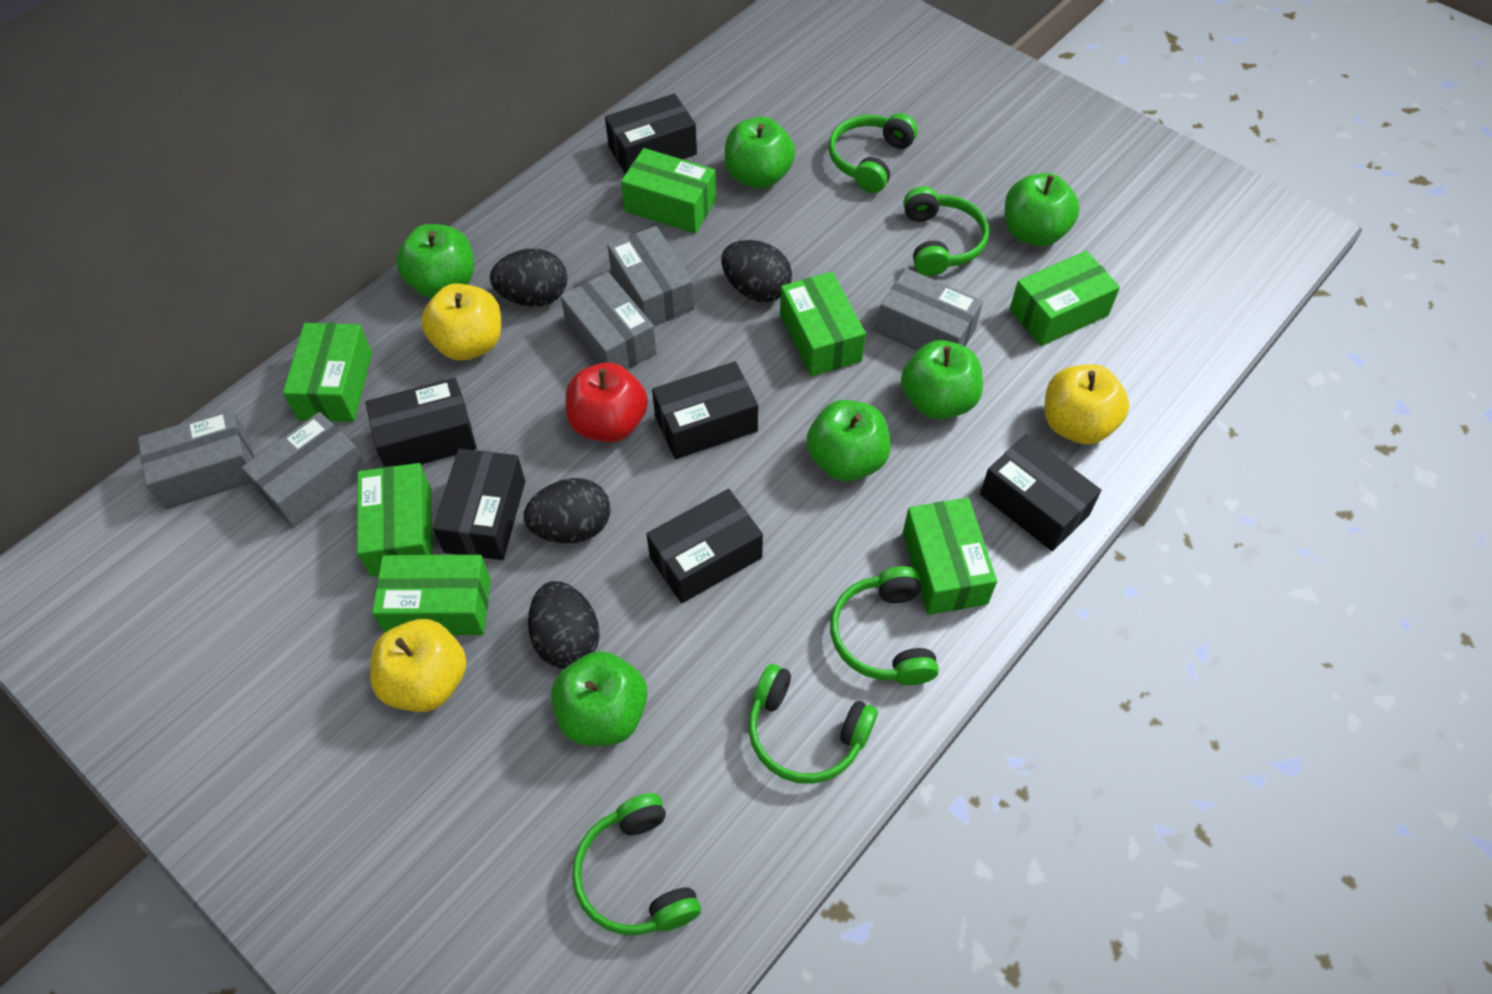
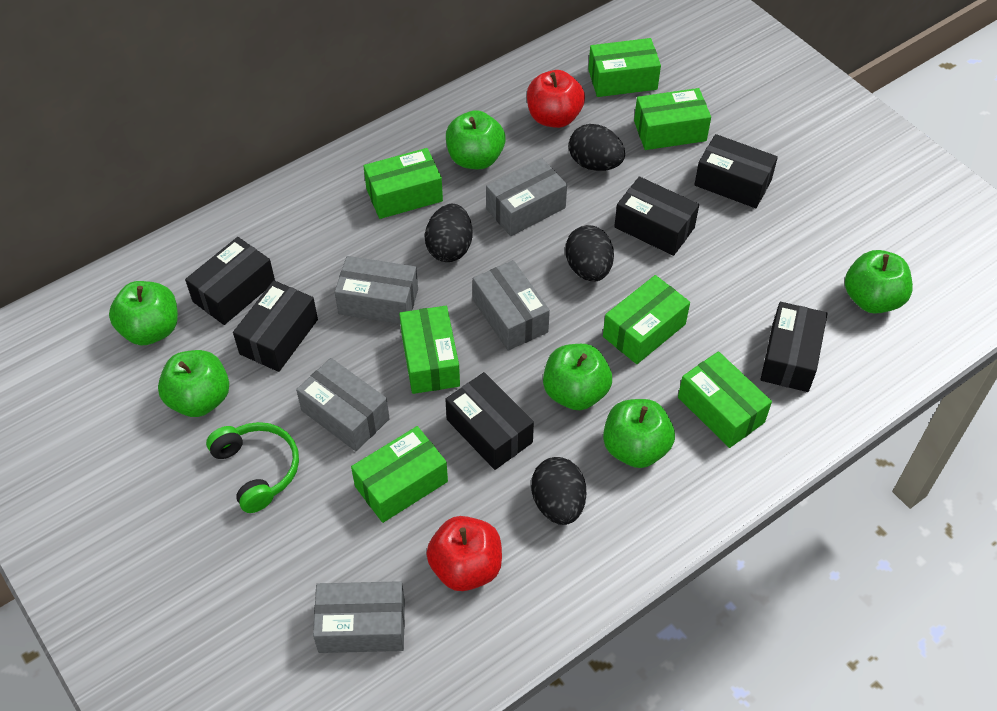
green headphones: 5 -> 1
red apple: 1 -> 2
yellow apple: 3 -> 0

